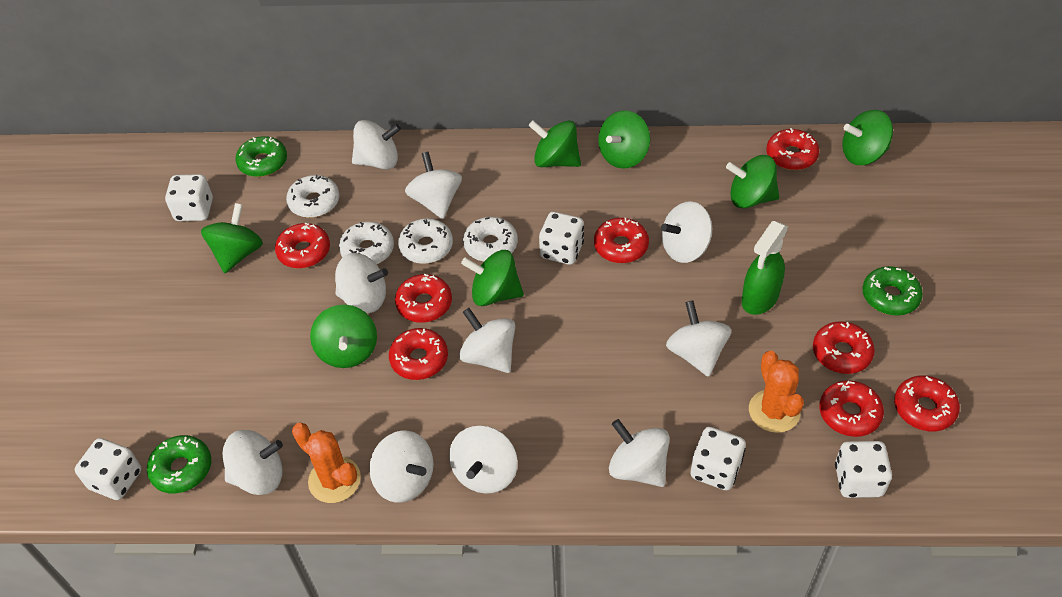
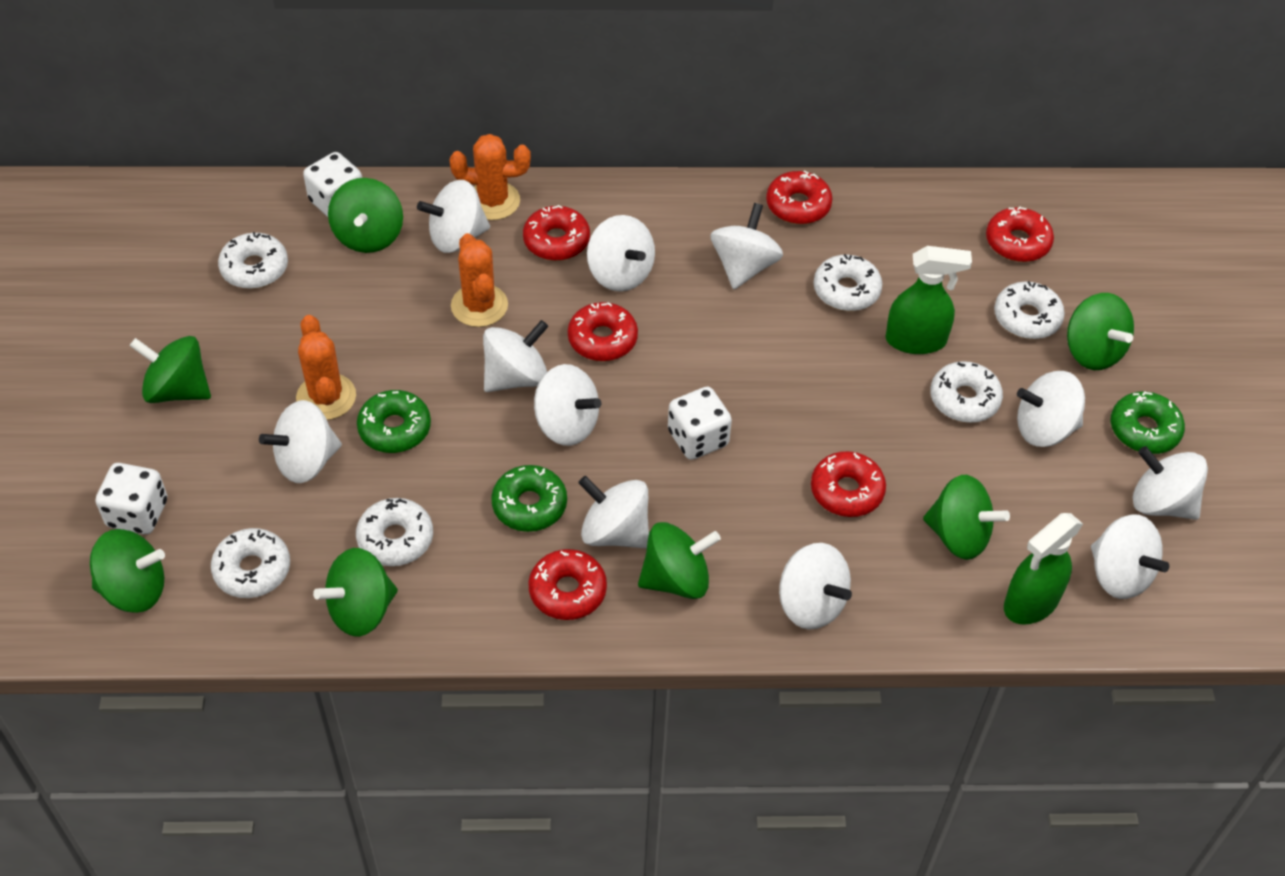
green spray bottle: 1 -> 2
orange cactus: 2 -> 3
red donut: 8 -> 6
white dice: 5 -> 3
white donut: 4 -> 6
white spinning top: 10 -> 11

